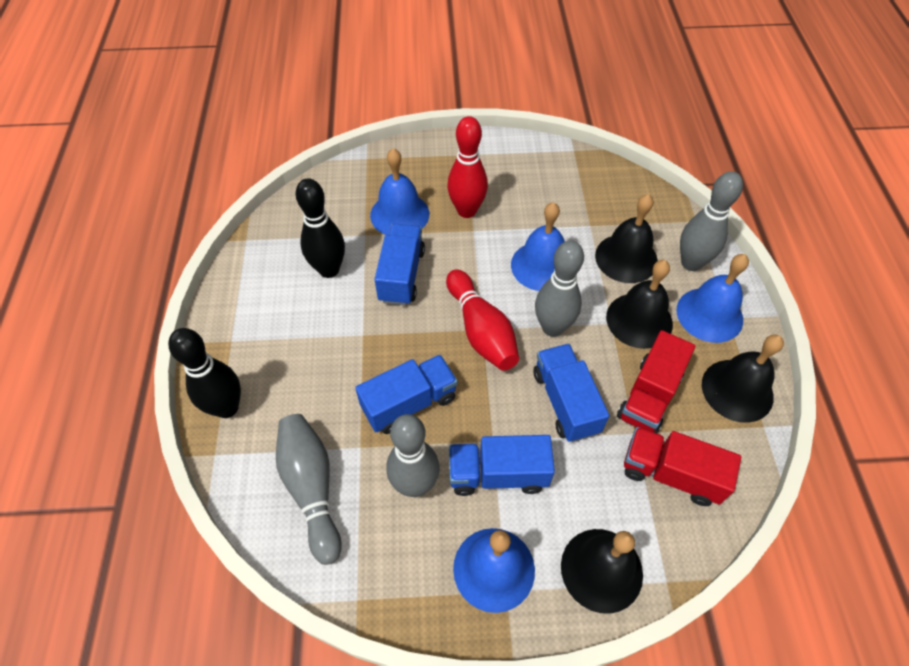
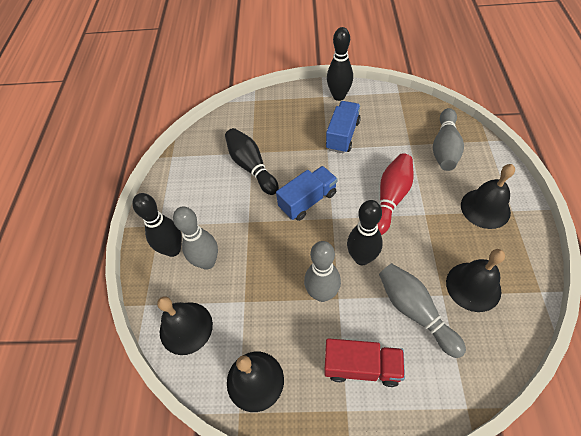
black bowling pin: 2 -> 4
blue bell: 4 -> 0
blue truck: 4 -> 2
red bowling pin: 2 -> 1
red truck: 2 -> 1

